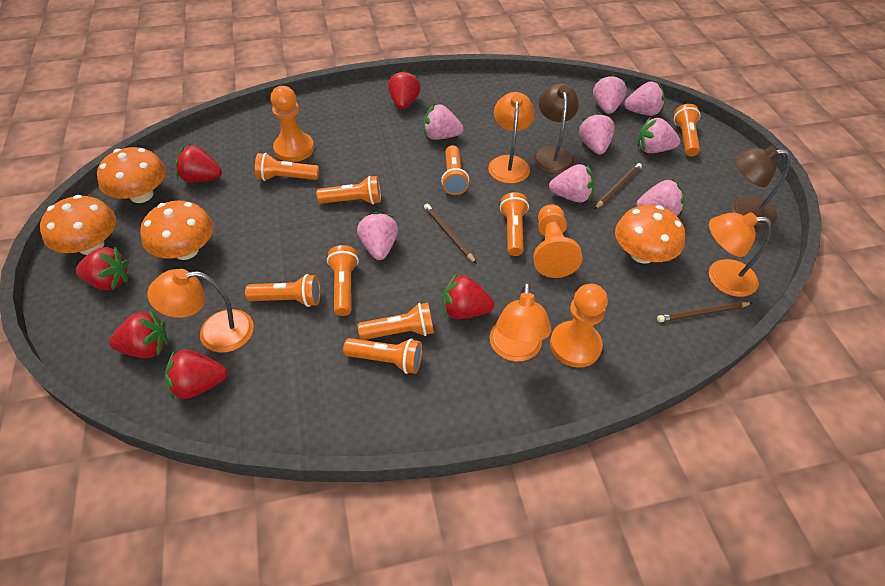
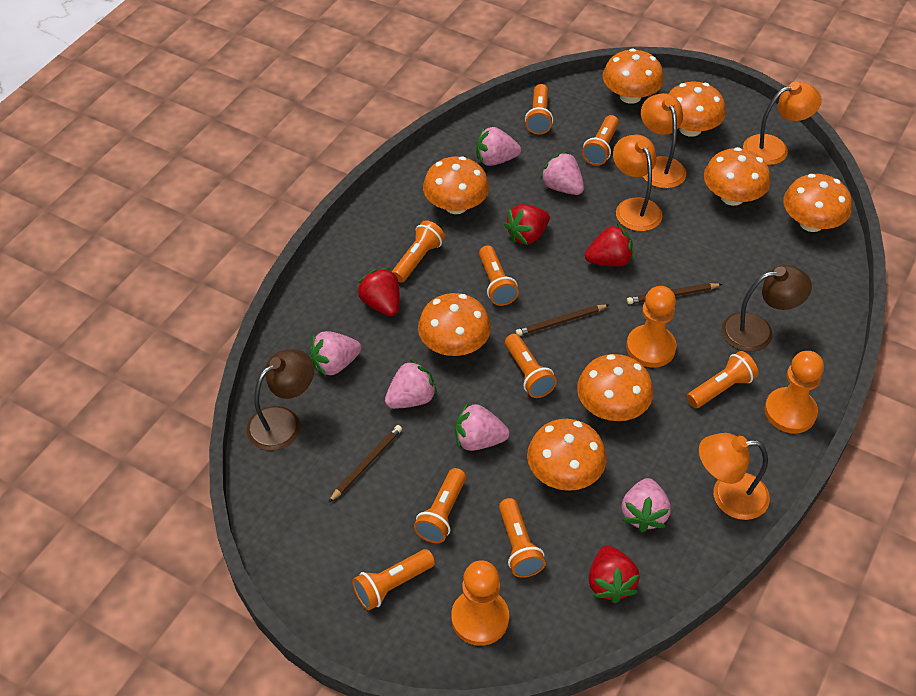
orange mushroom: 4 -> 8
pink strawberry: 8 -> 6
red strawberry: 6 -> 4

